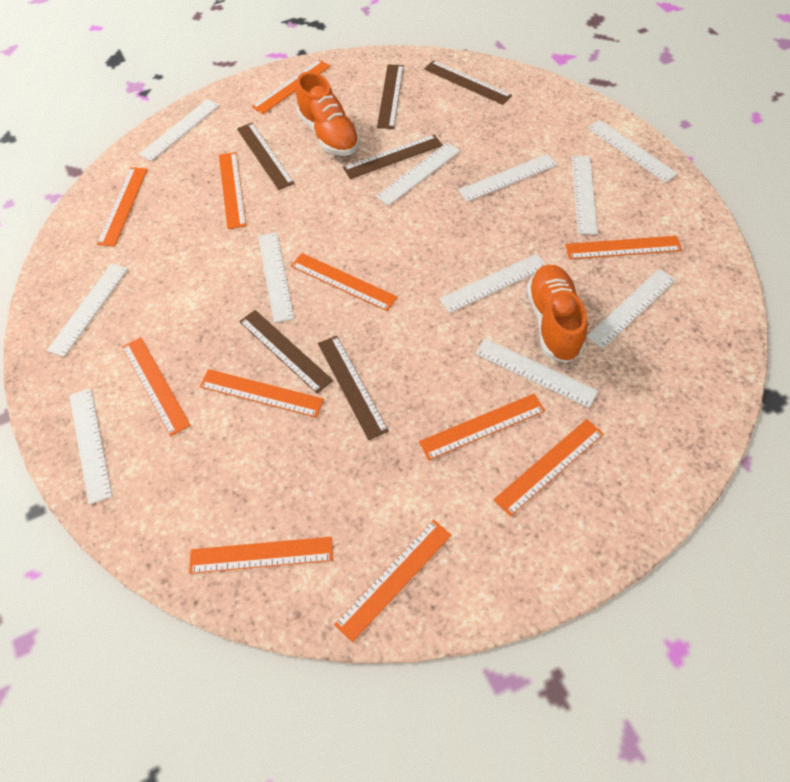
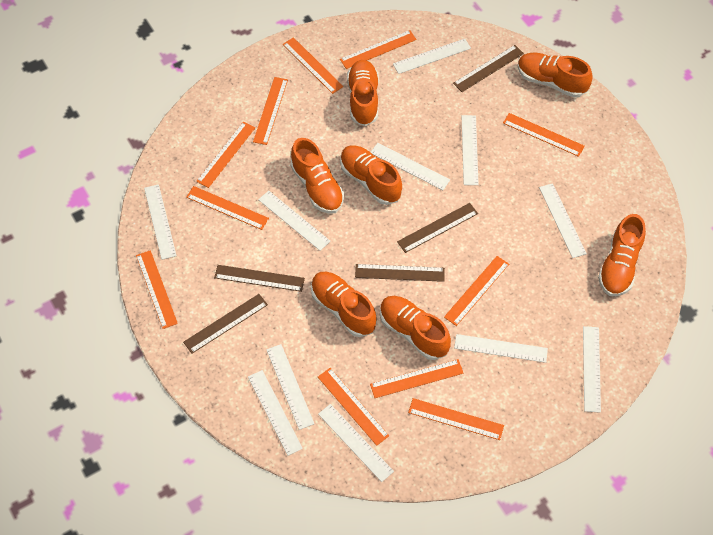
brown ruler: 6 -> 5
orange shoe: 2 -> 7

